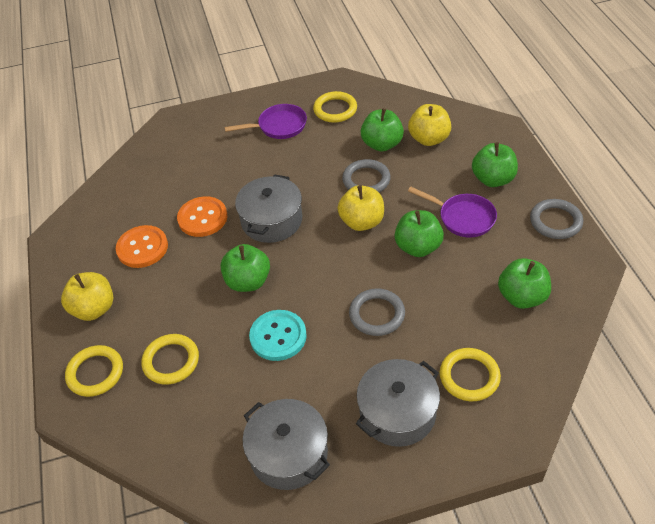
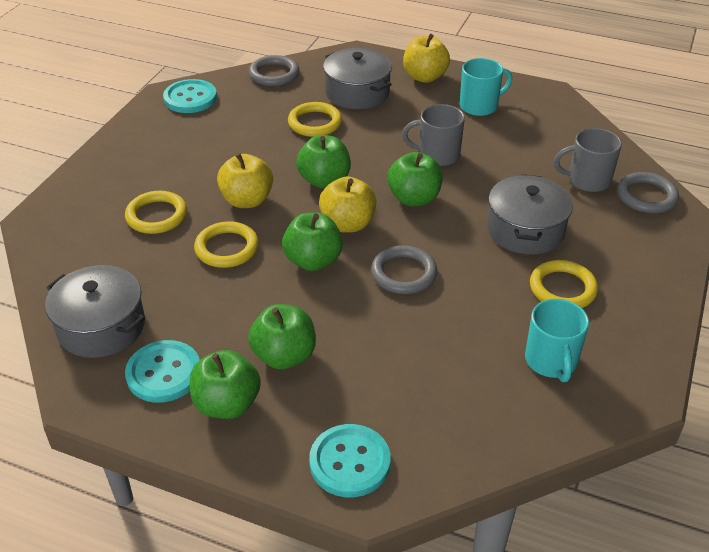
grey mug: 0 -> 2
orange button: 2 -> 0
purple pan: 2 -> 0
turquoise button: 1 -> 3
turquoise mug: 0 -> 2

